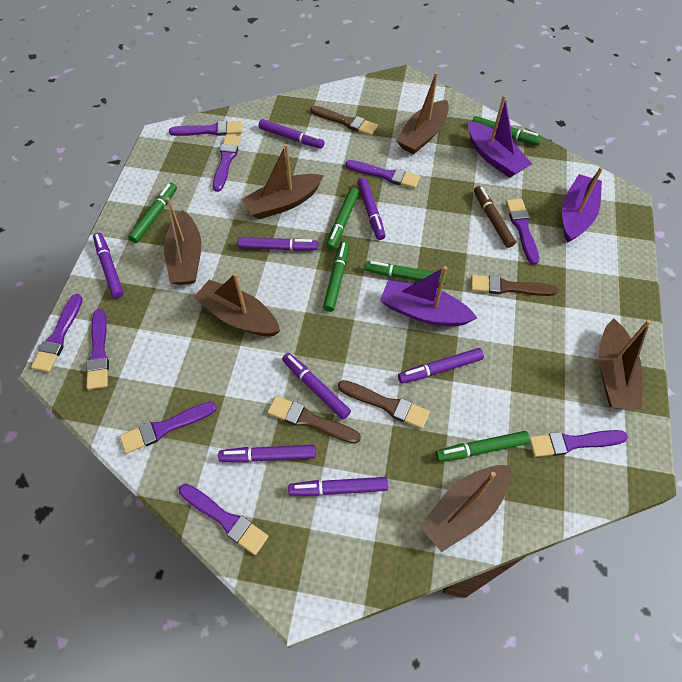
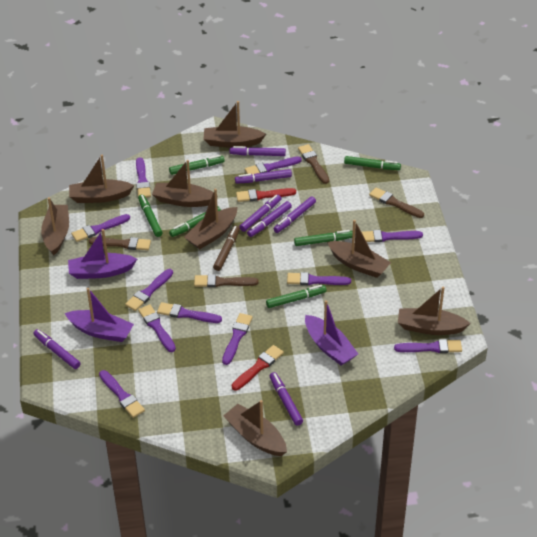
brown boat: 6 -> 8
purple brush: 9 -> 11
purple marker: 8 -> 7
red brush: 0 -> 2

